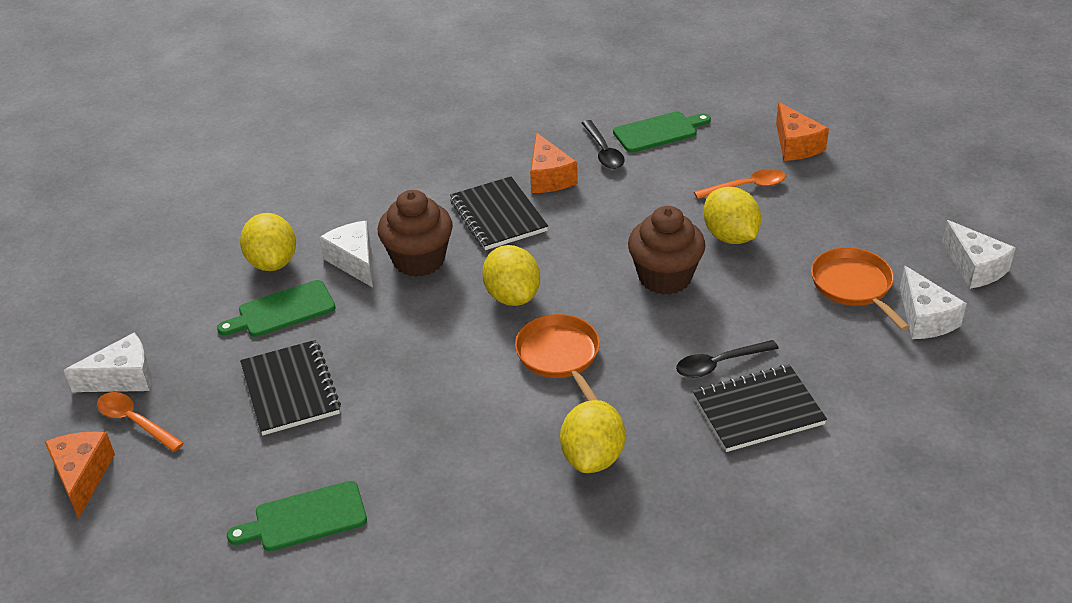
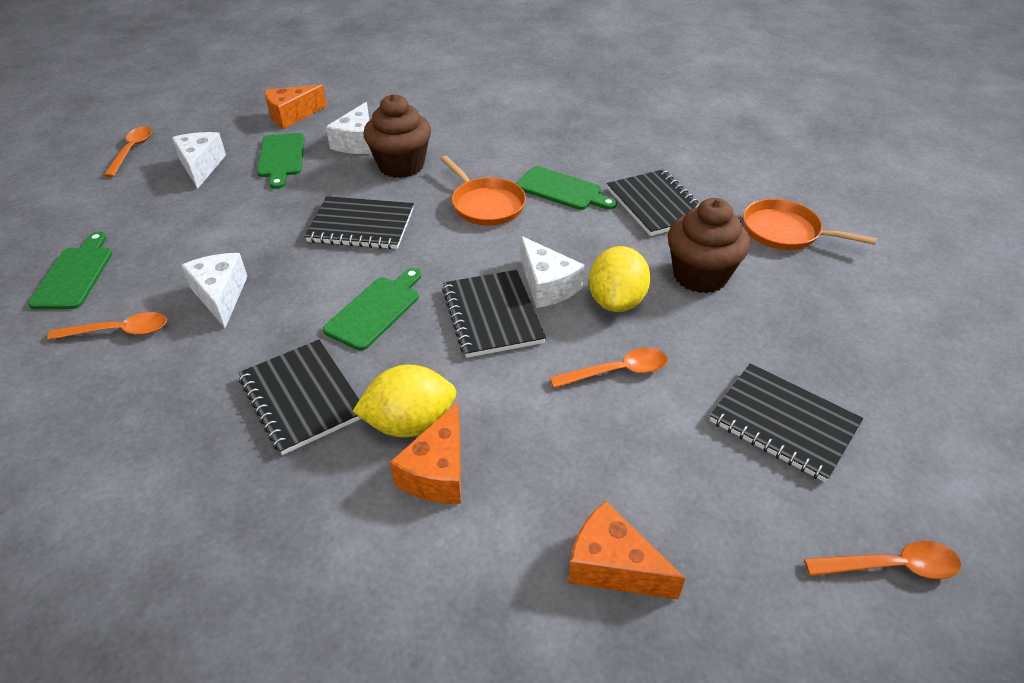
black notebook: 3 -> 5
black spoon: 2 -> 0
green cutting board: 3 -> 4
orange spoon: 2 -> 4
yellow lemon: 4 -> 2

